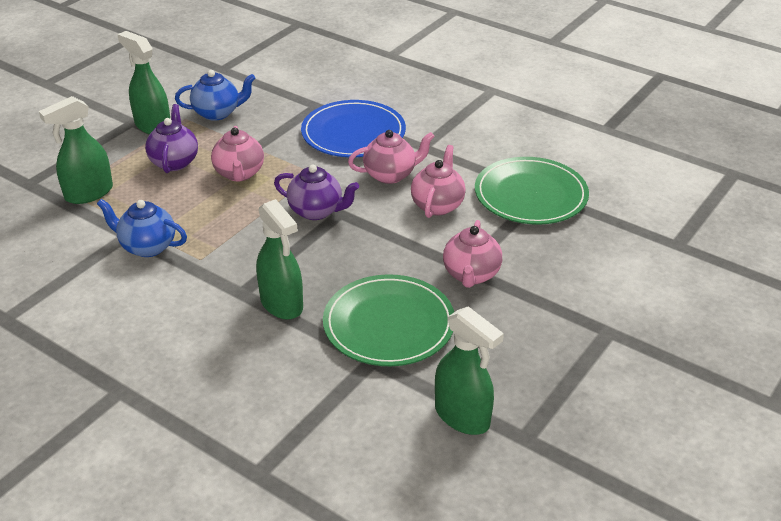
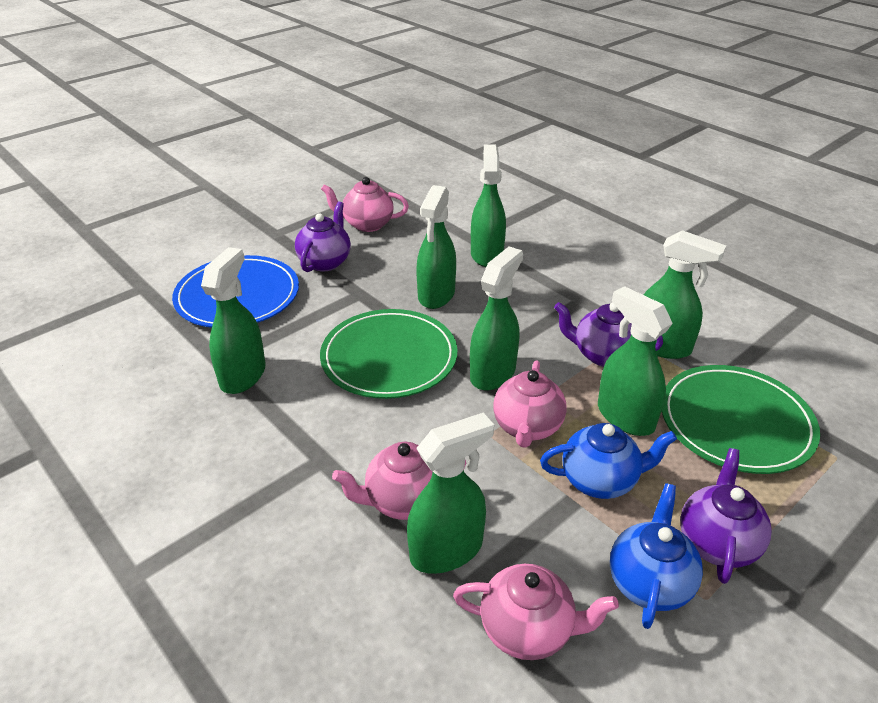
green spray bottle: 4 -> 7
purple teapot: 2 -> 3

